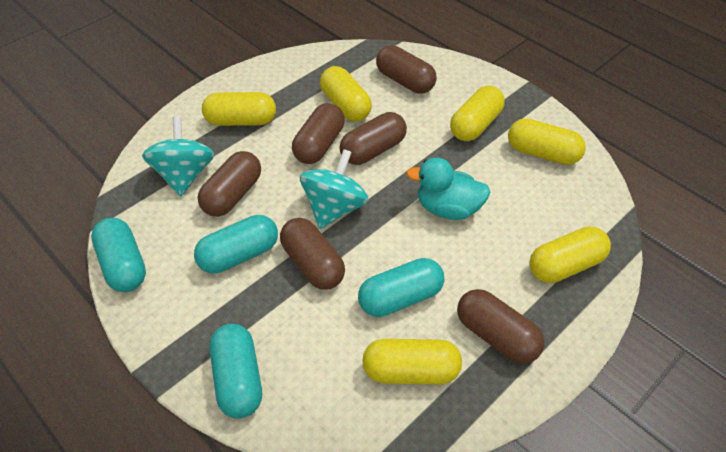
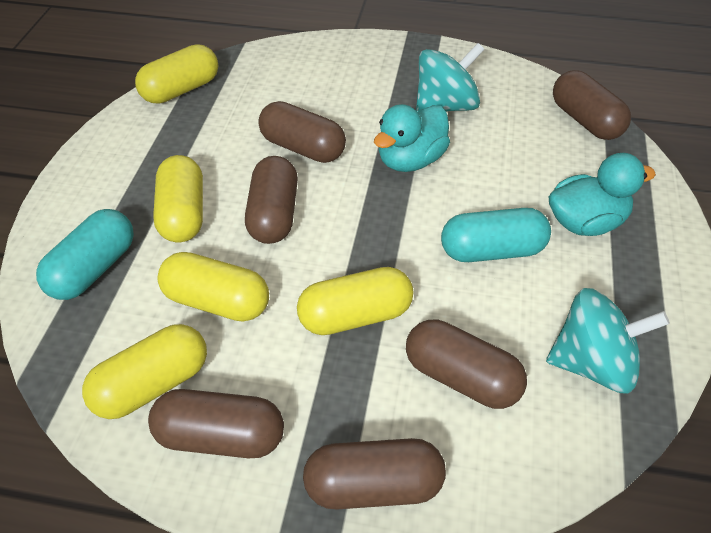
turquoise capsule: 4 -> 2
turquoise duck: 1 -> 2
yellow capsule: 6 -> 5

